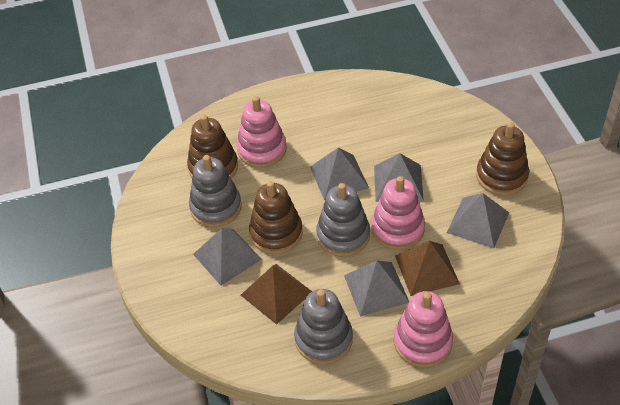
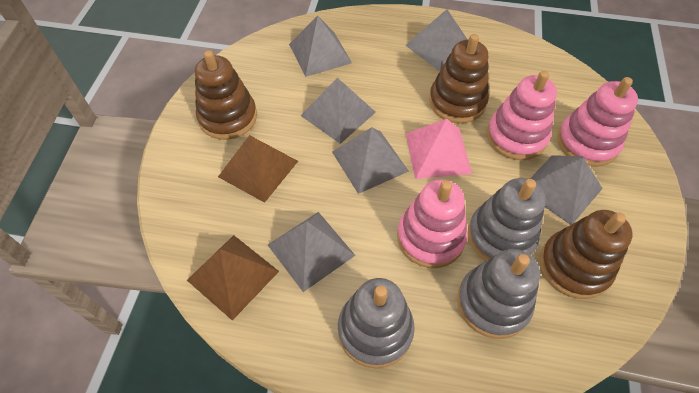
grey pyramid: 5 -> 6
pink pyramid: 0 -> 1

